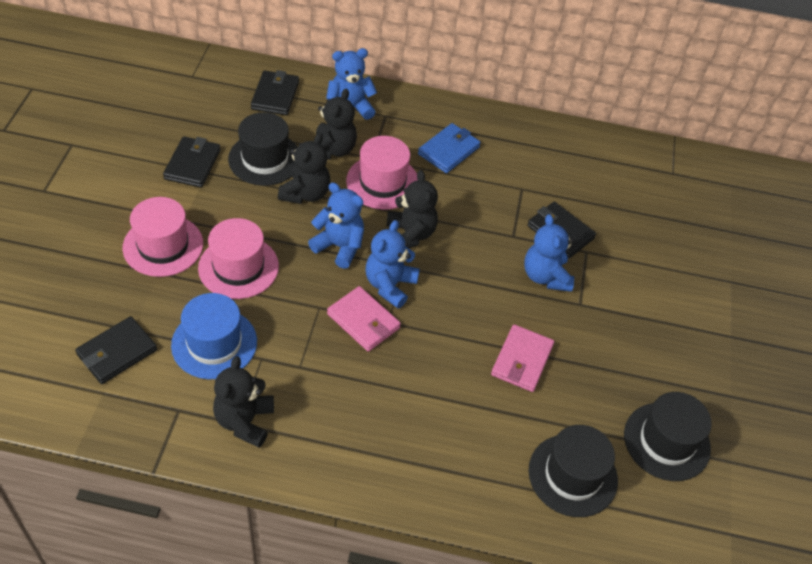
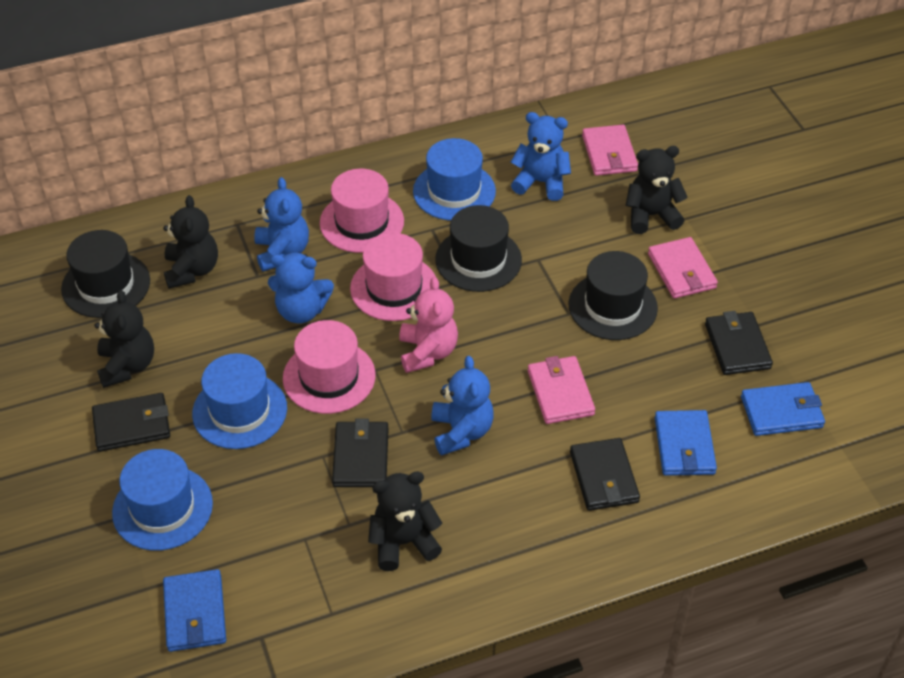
blue hat: 1 -> 3
blue wallet: 1 -> 3
pink teddy bear: 0 -> 1
pink wallet: 2 -> 3

